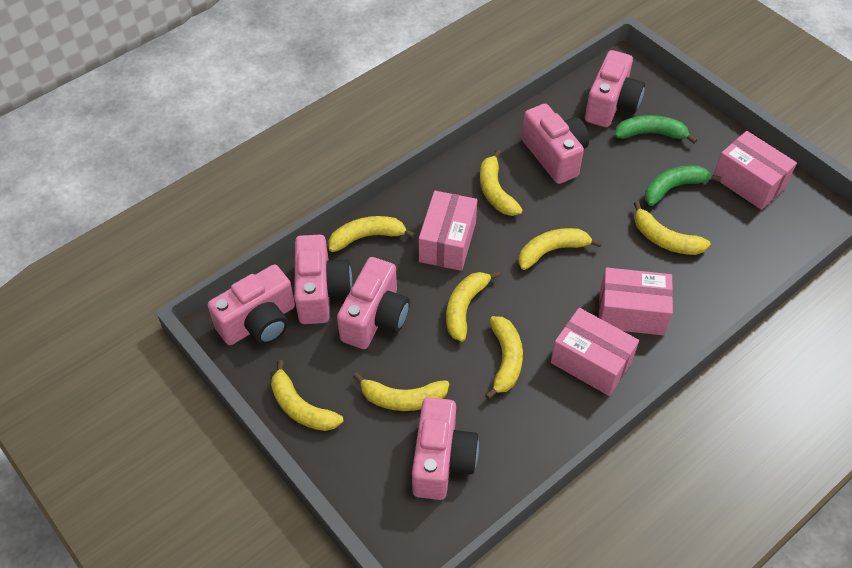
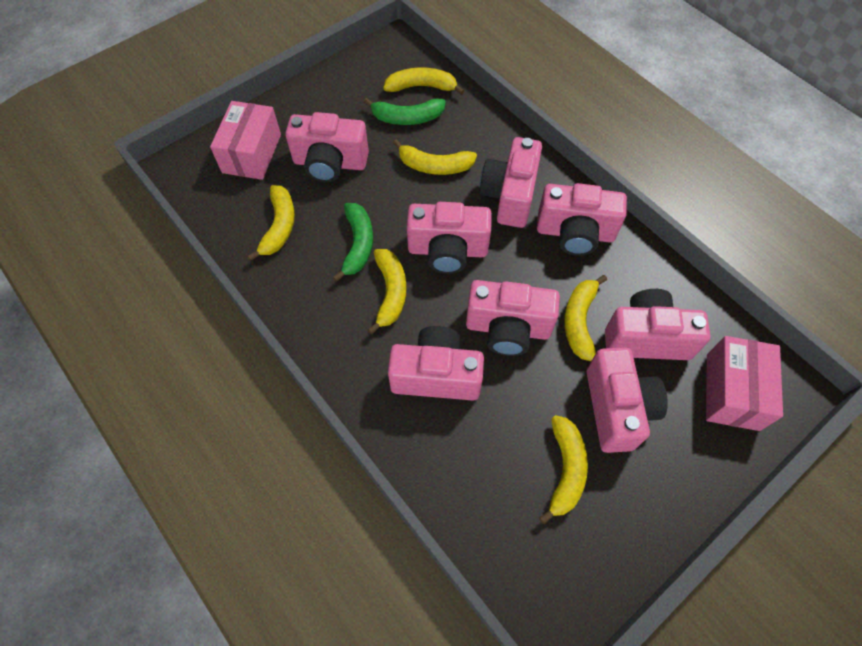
pink box: 4 -> 2
pink camera: 6 -> 8
yellow banana: 8 -> 6

